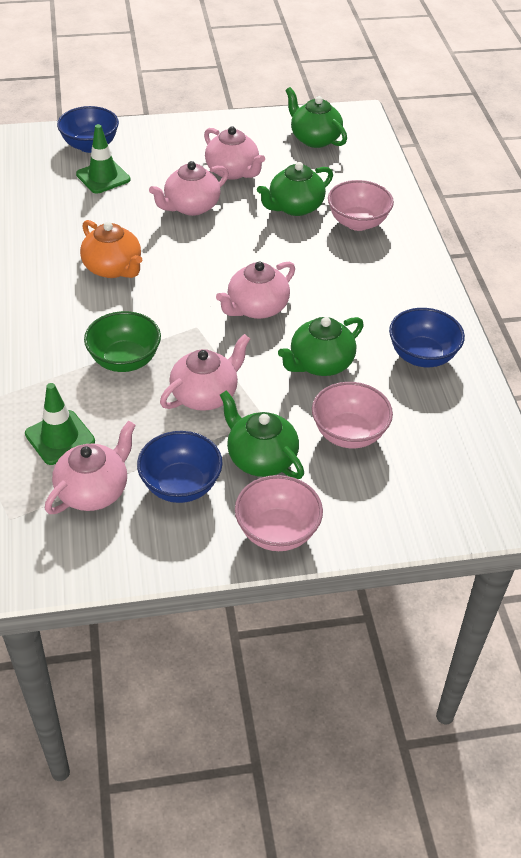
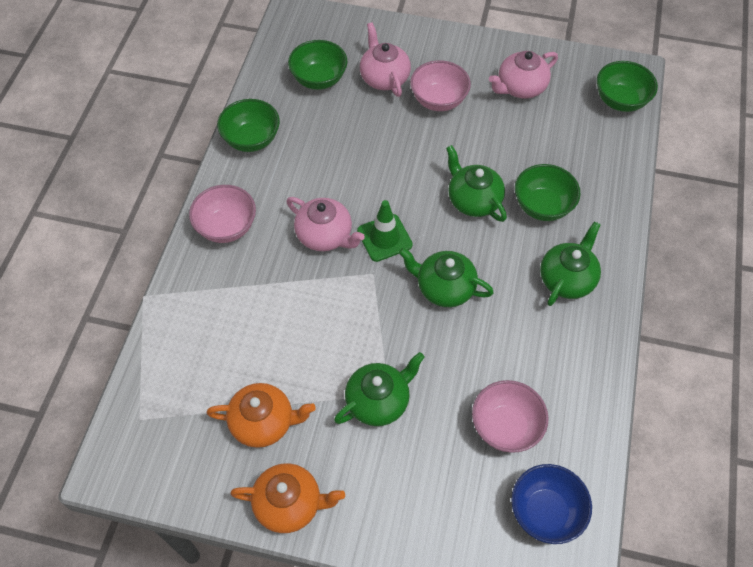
blue bowl: 3 -> 1
green bowl: 1 -> 4
green traffic cone: 2 -> 1
orange teapot: 1 -> 2
pink teapot: 5 -> 3

